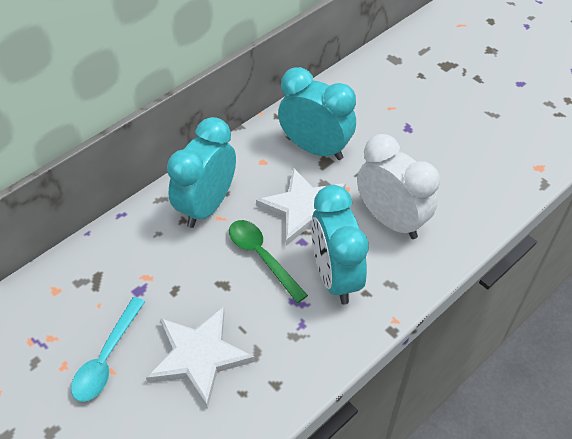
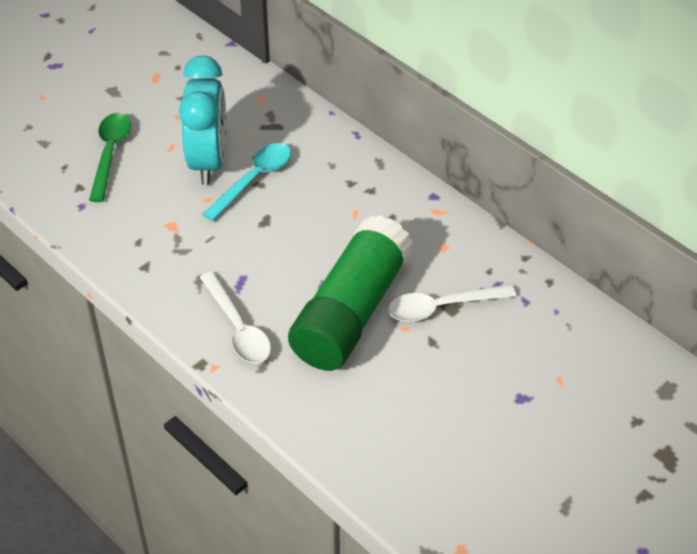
green glue stick: 0 -> 1
turquoise clock: 3 -> 1
white clock: 1 -> 0
white spoon: 0 -> 2
white star: 2 -> 0

